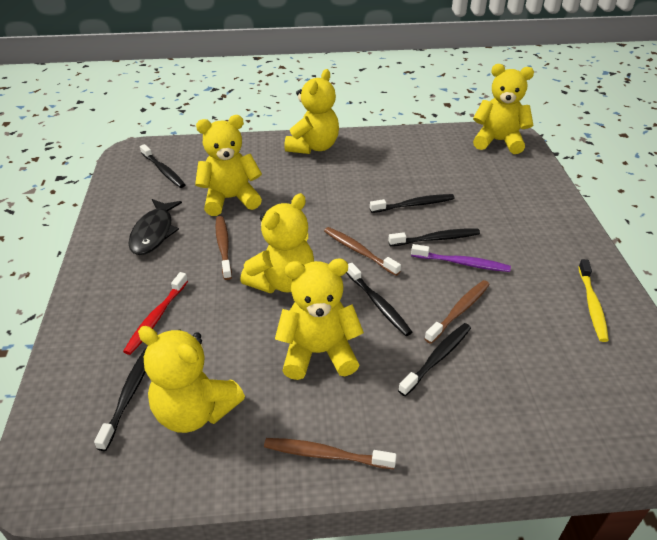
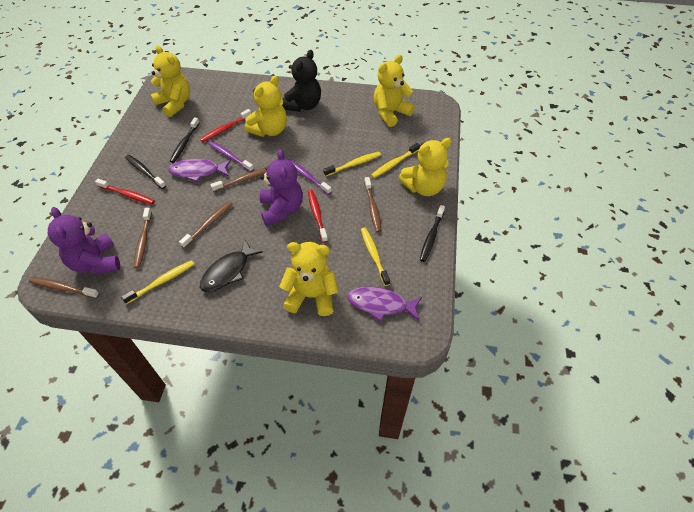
black teddy bear: 0 -> 1
black toothbrush: 6 -> 3
brown toothbrush: 4 -> 5
purple fish: 0 -> 2
purple teddy bear: 0 -> 2
purple toothbrush: 1 -> 2
red toothbrush: 1 -> 3
yellow teddy bear: 6 -> 5
yellow toothbrush: 1 -> 4

